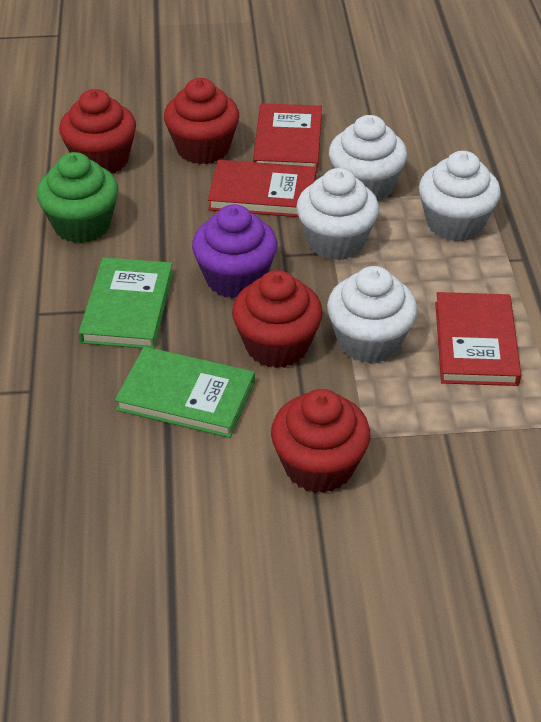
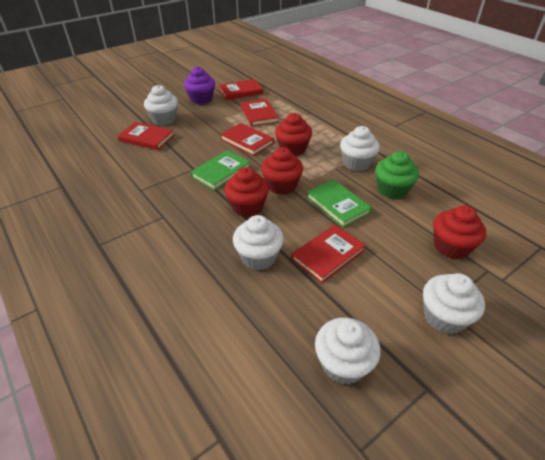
red book: 3 -> 5
white cupcake: 4 -> 5

